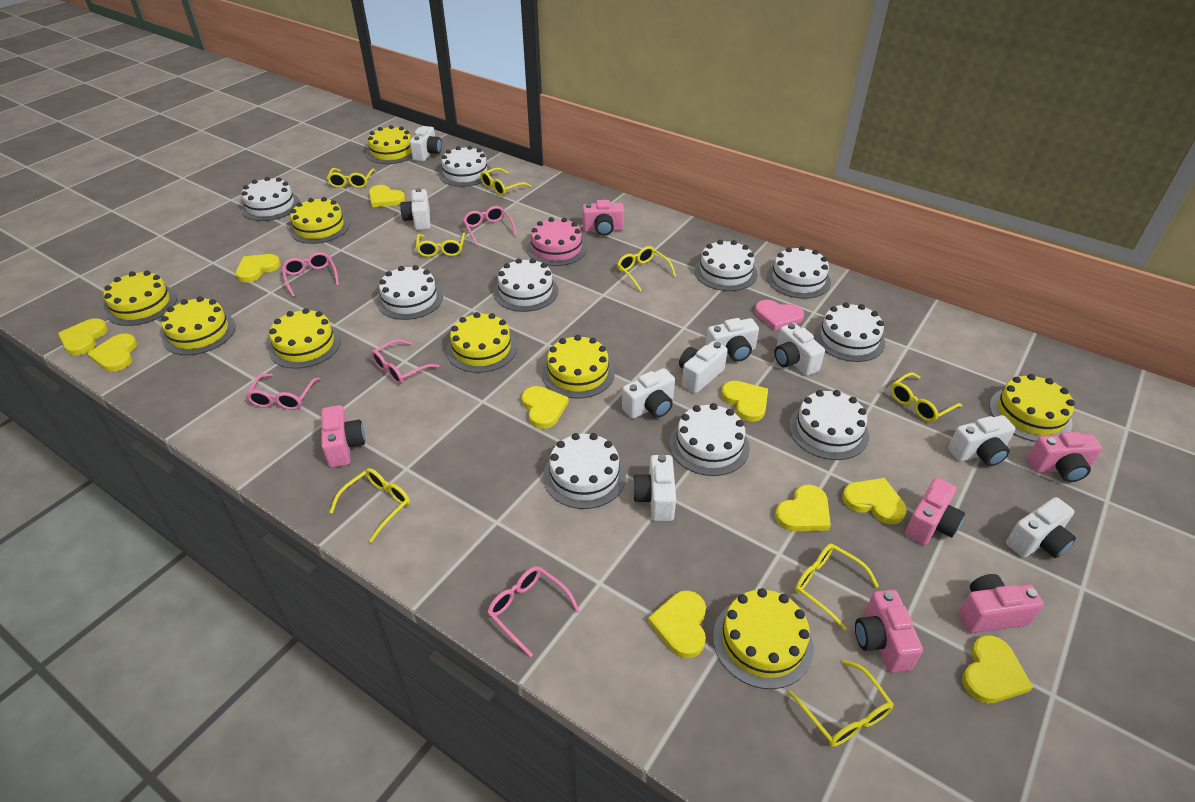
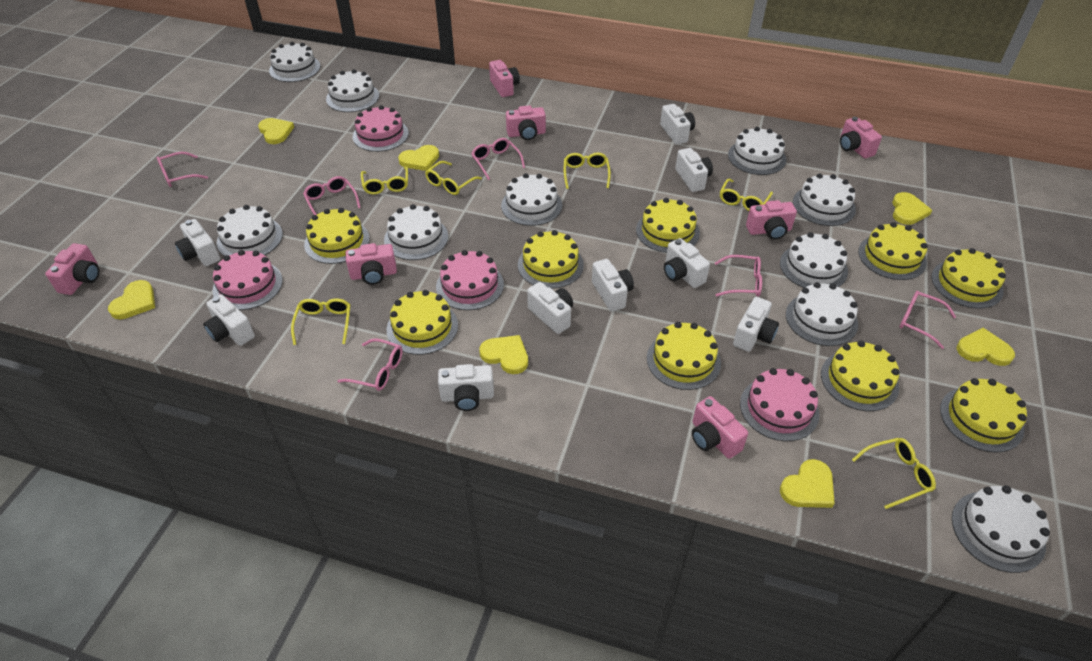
pink cake: 1 -> 4
pink camera: 6 -> 7
pink glasses: 5 -> 6
pink heart: 1 -> 0
yellow glasses: 8 -> 6
yellow heart: 10 -> 7

